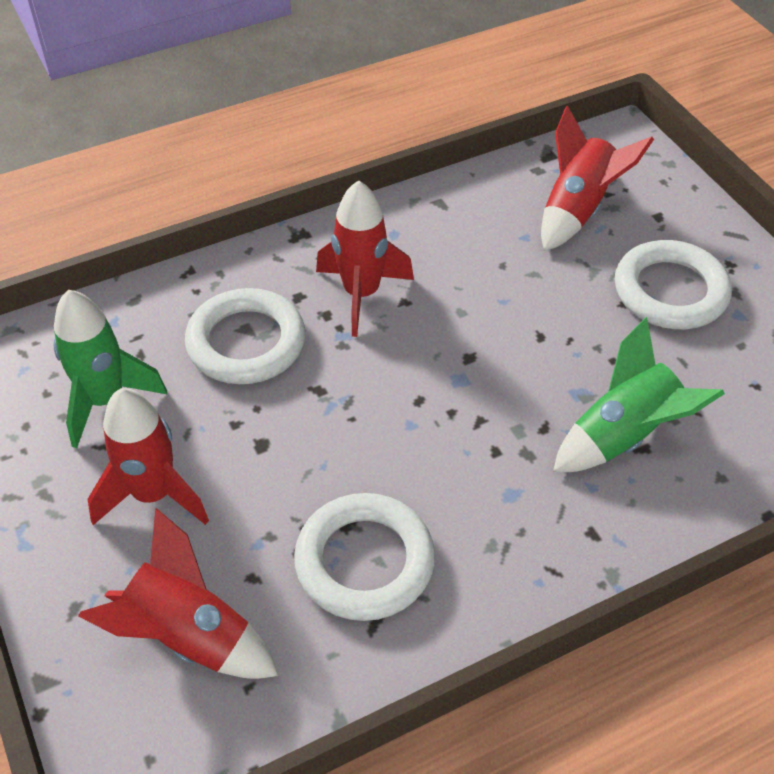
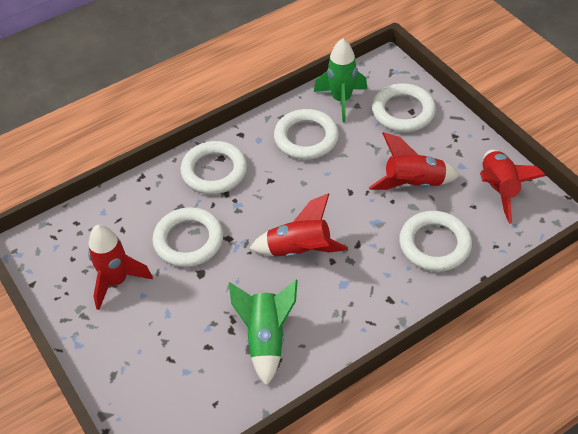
white ring: 3 -> 5

